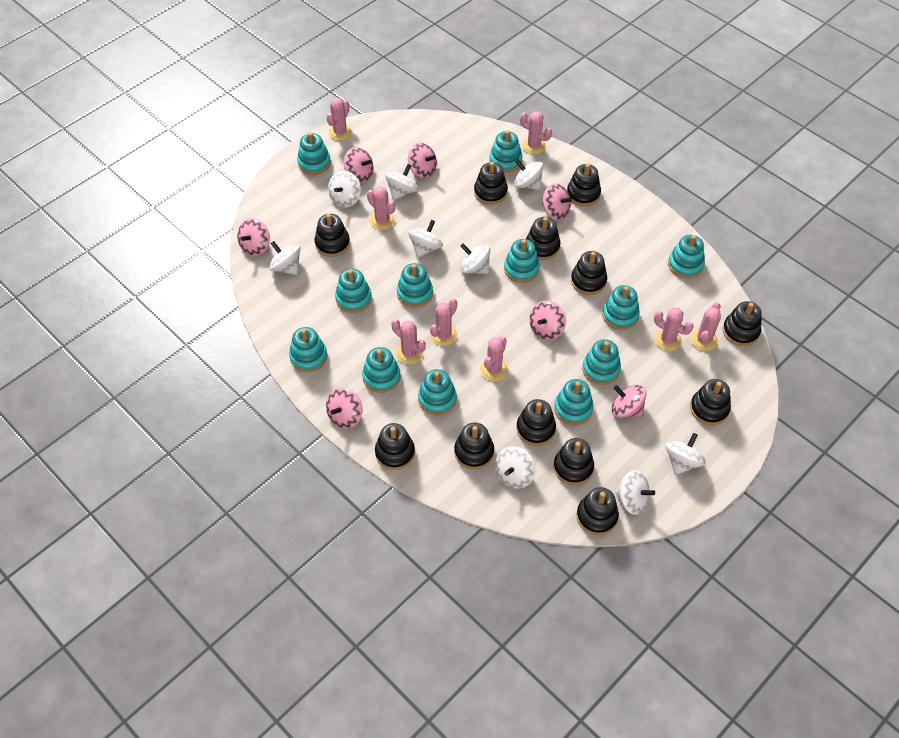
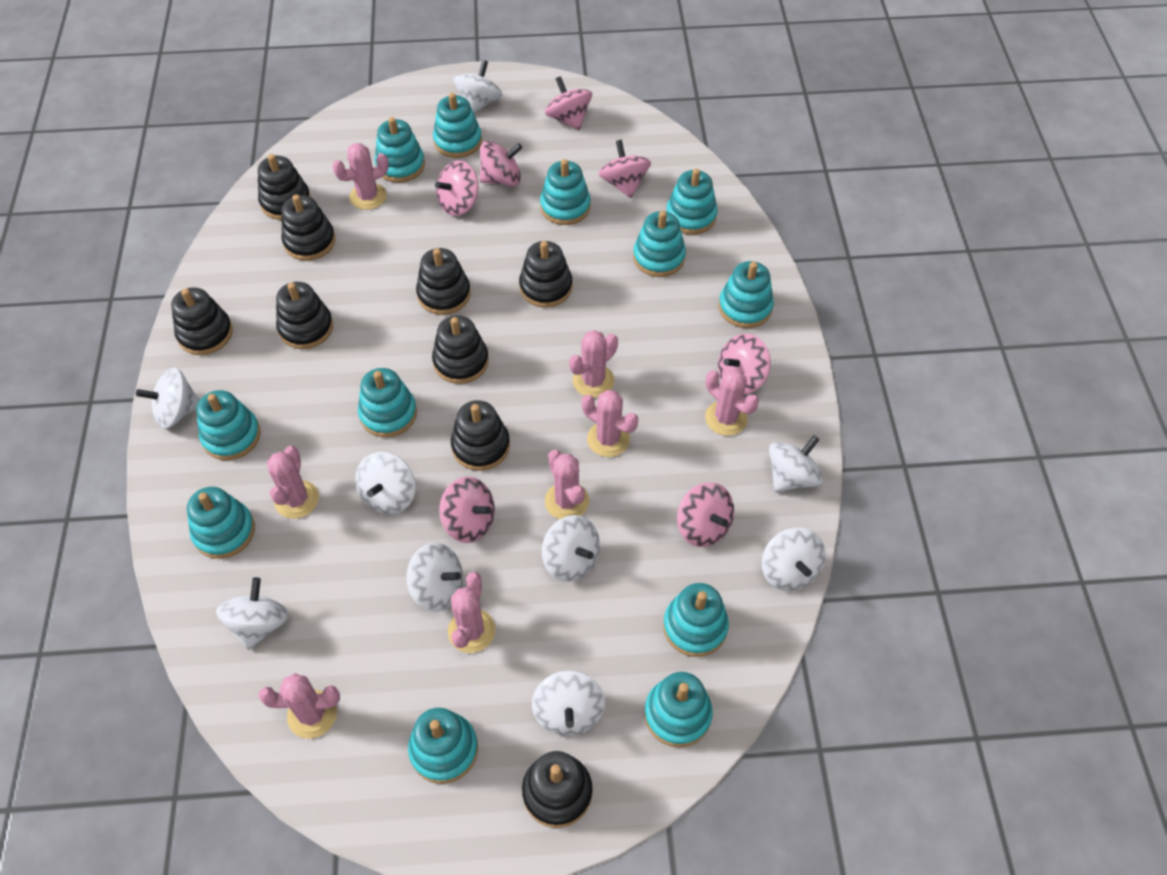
black stacking toy: 12 -> 9

